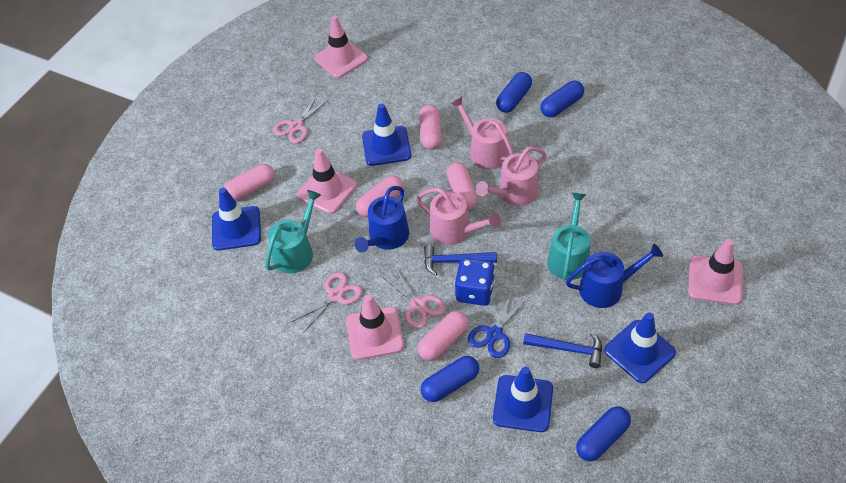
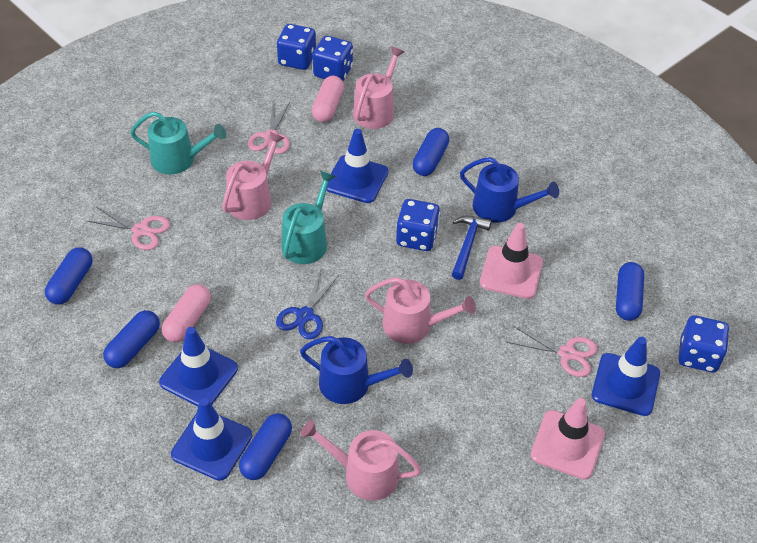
blue capsule: 4 -> 5
blue dice: 1 -> 4
blue hammer: 2 -> 1
pink capsule: 5 -> 2
pink traffic cone: 4 -> 2
pink watering can: 3 -> 4

